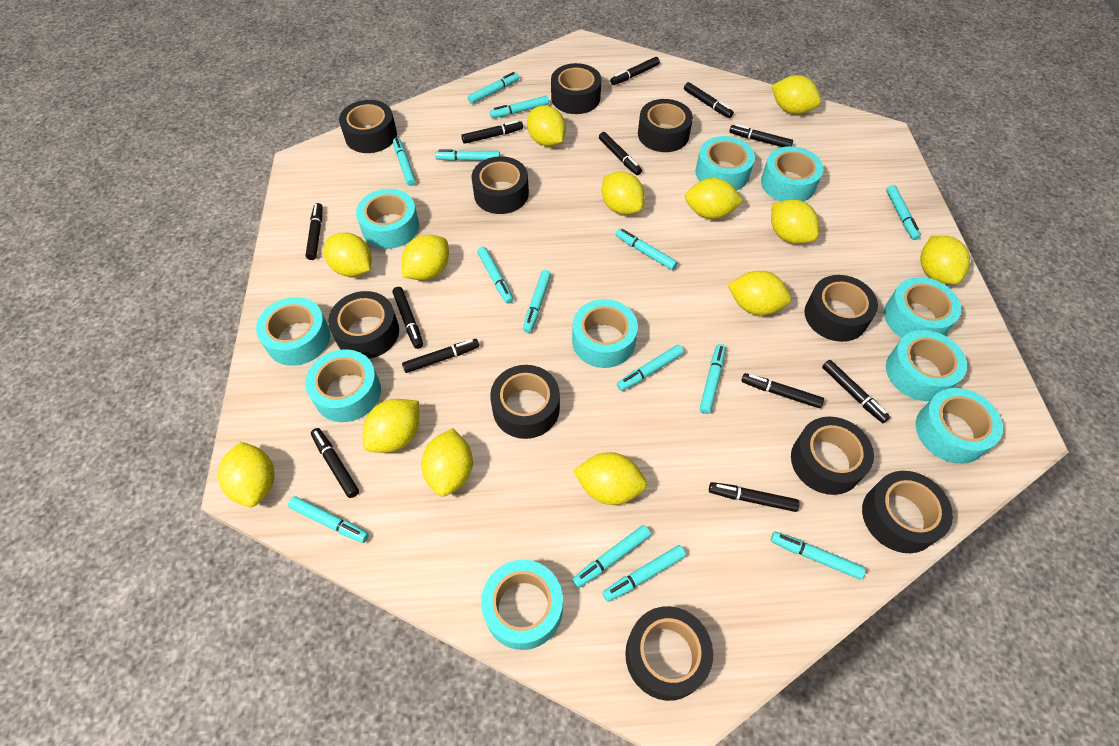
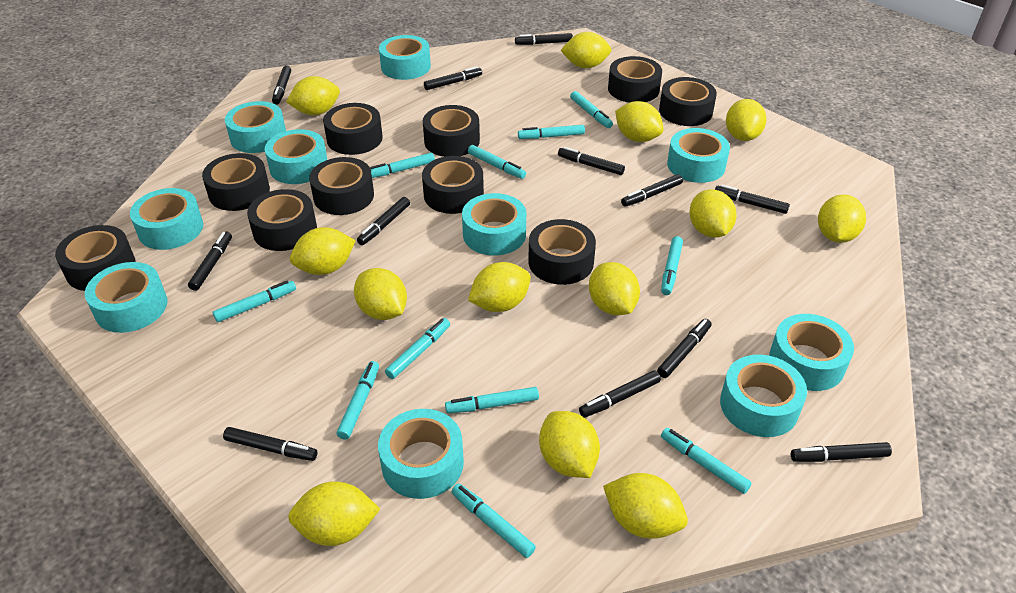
turquoise marker: 14 -> 11

